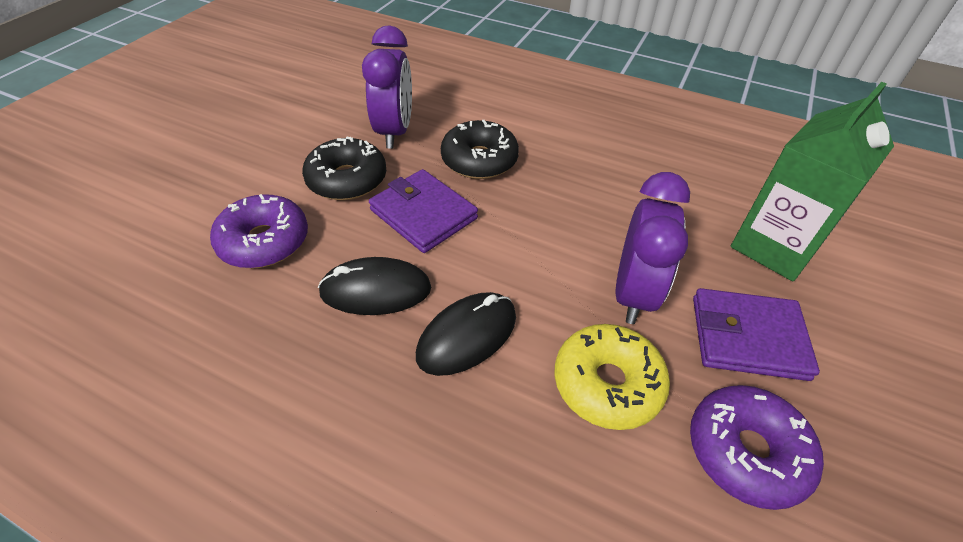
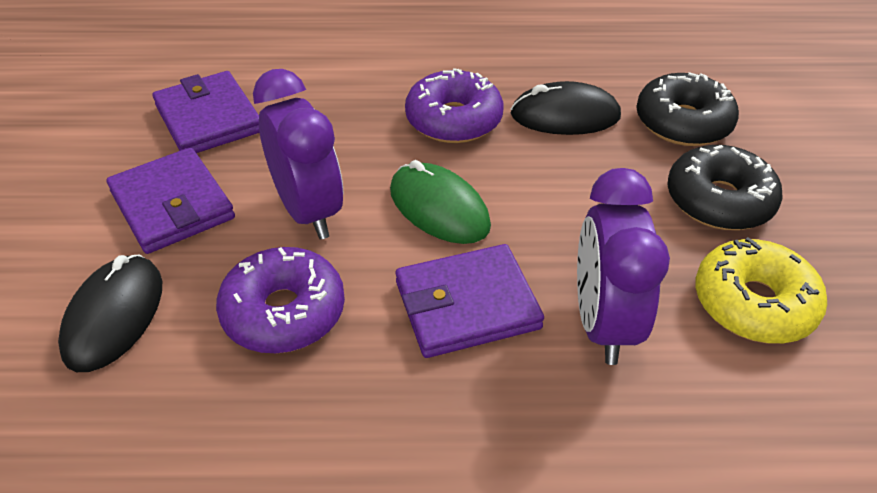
green carton: 1 -> 0
green mouse: 0 -> 1
purple wallet: 2 -> 3

